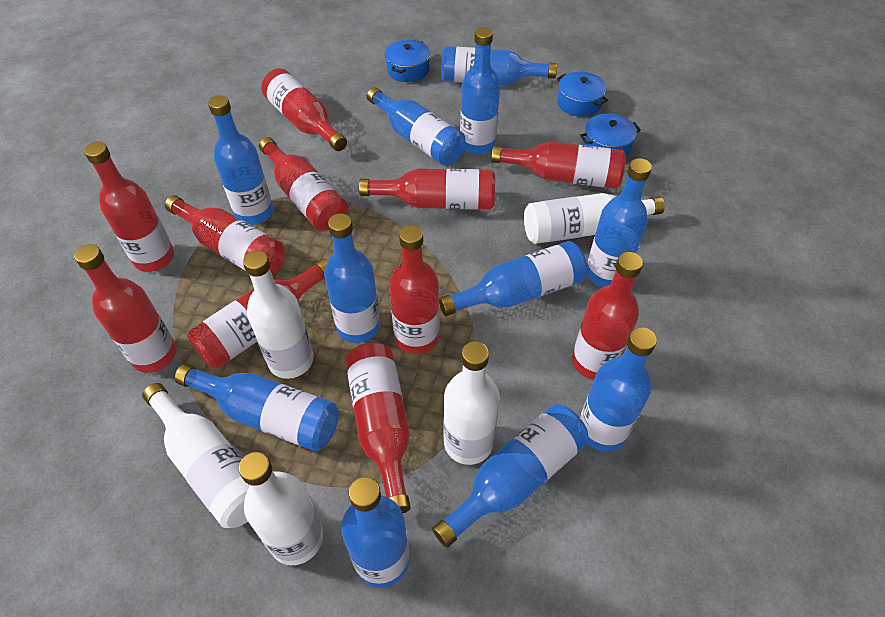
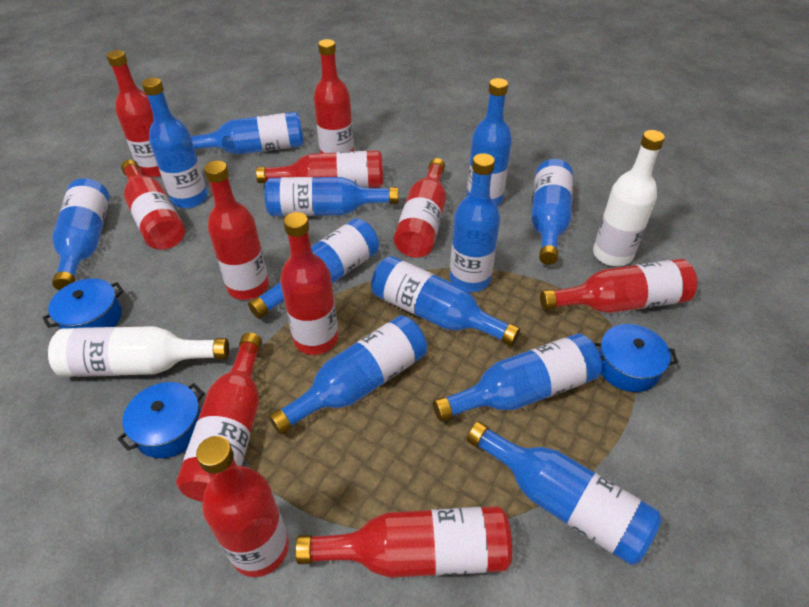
blue bottle: 11 -> 12
white bottle: 5 -> 2

